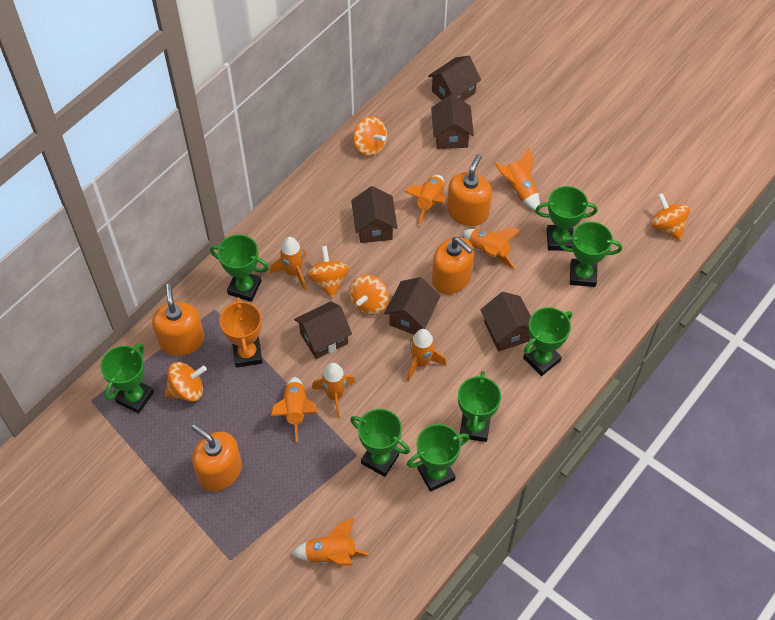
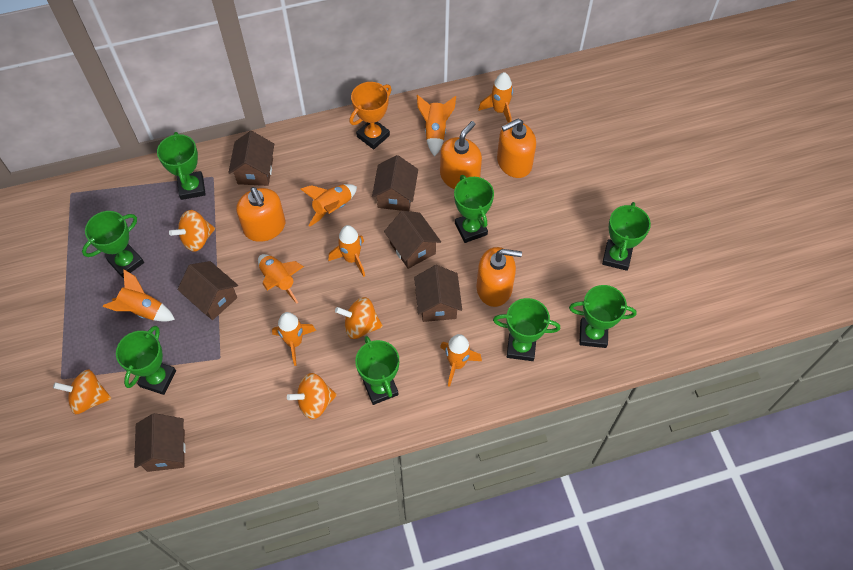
orange spinning top: 5 -> 4

